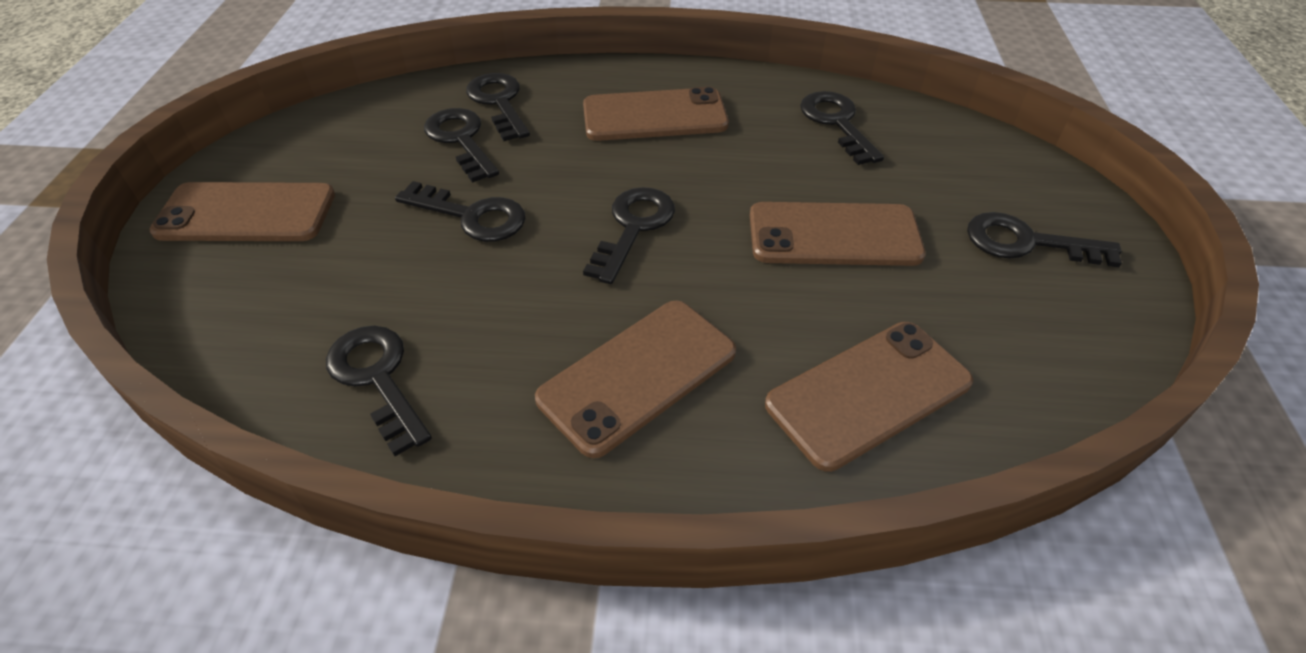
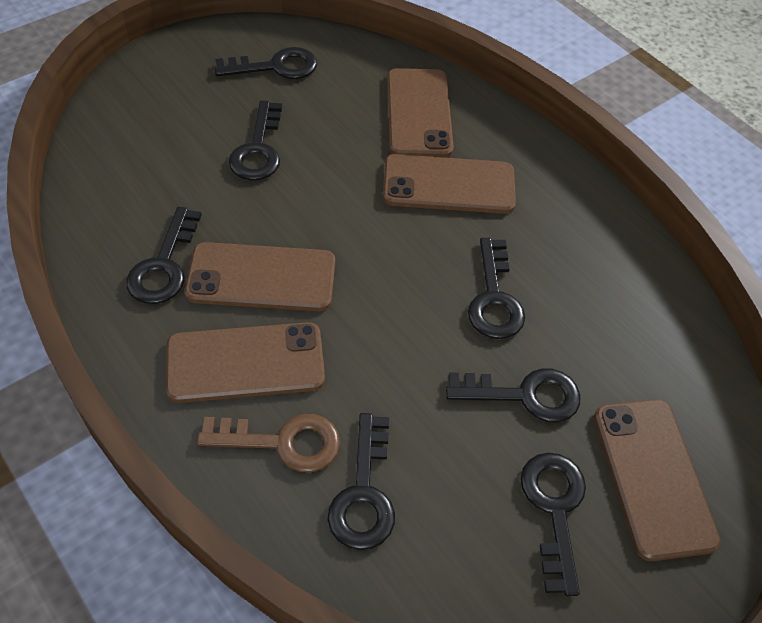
brown key: 0 -> 1

